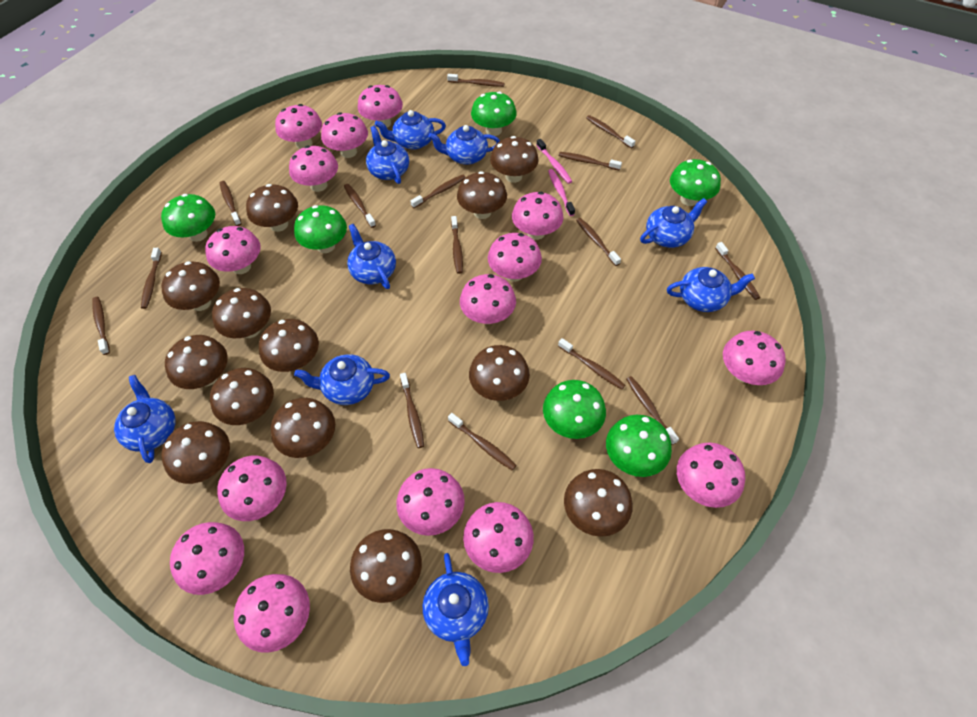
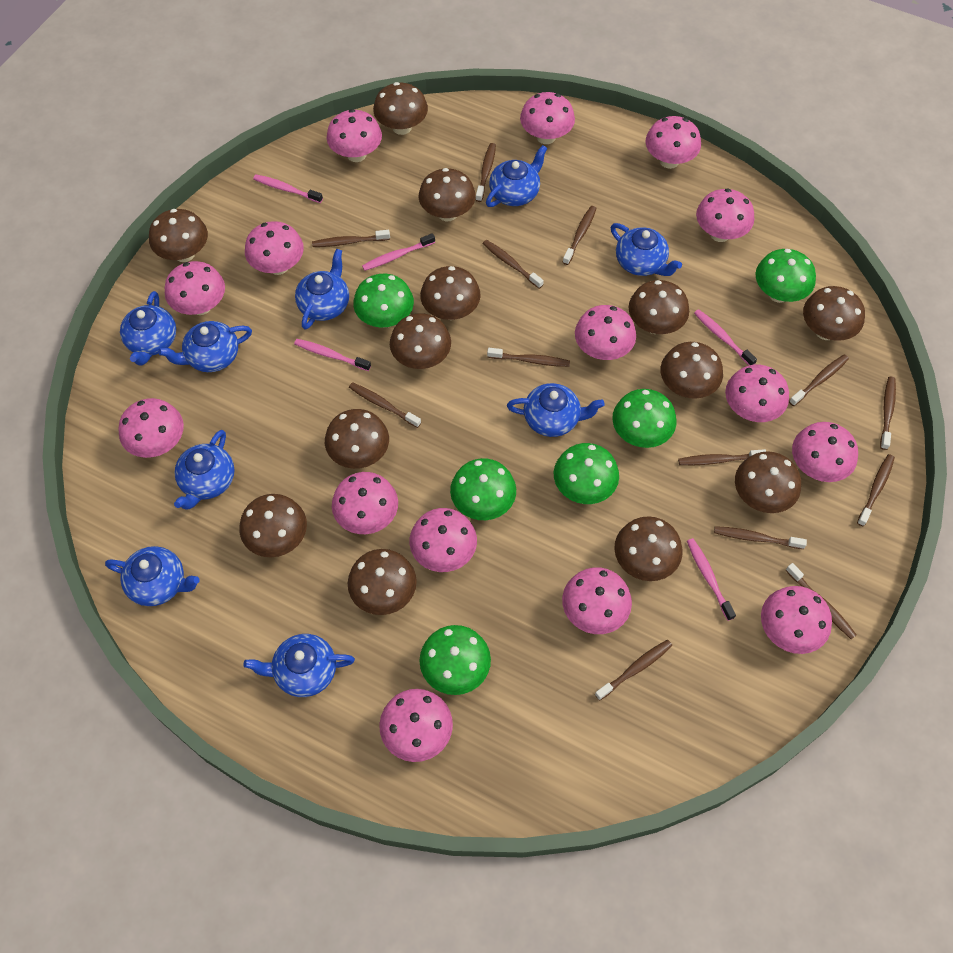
brown toothbrush: 15 -> 13
pink toothbrush: 2 -> 5

